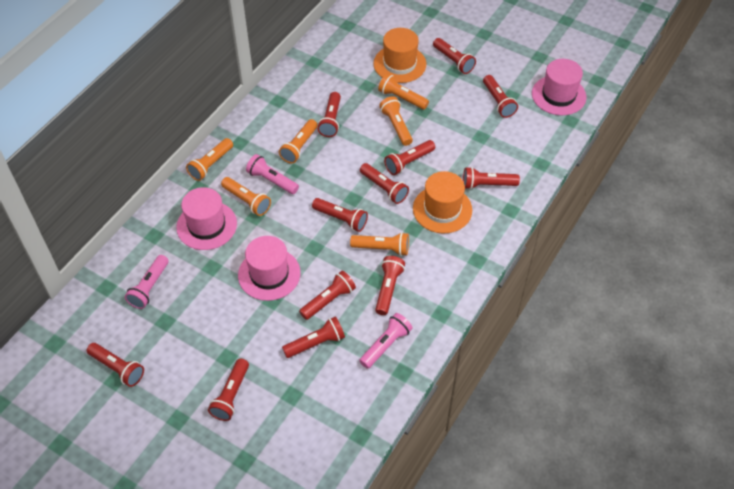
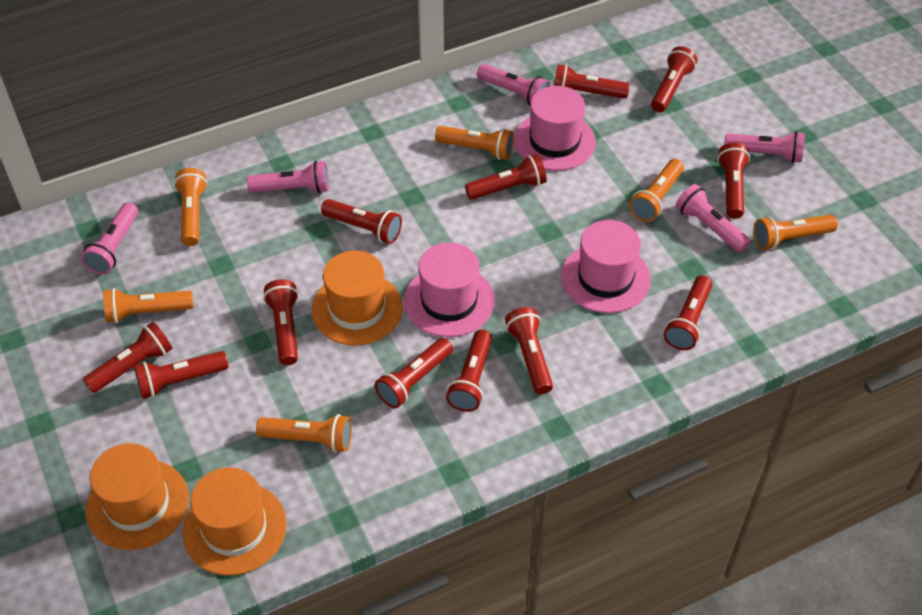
orange hat: 2 -> 3
pink flashlight: 3 -> 5

